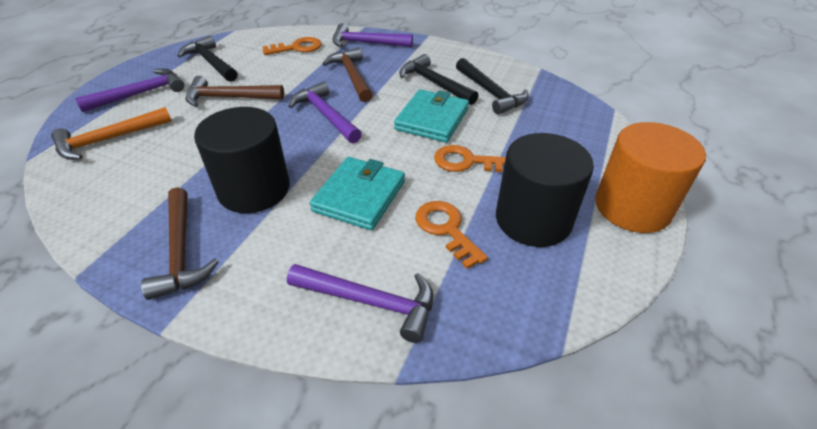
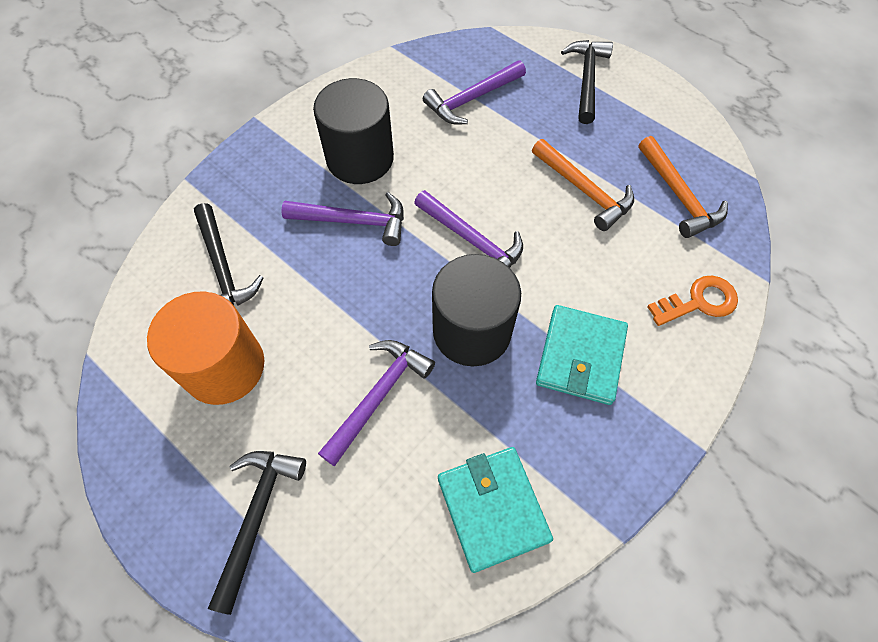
brown hammer: 3 -> 0
orange hammer: 1 -> 2
orange key: 3 -> 1

